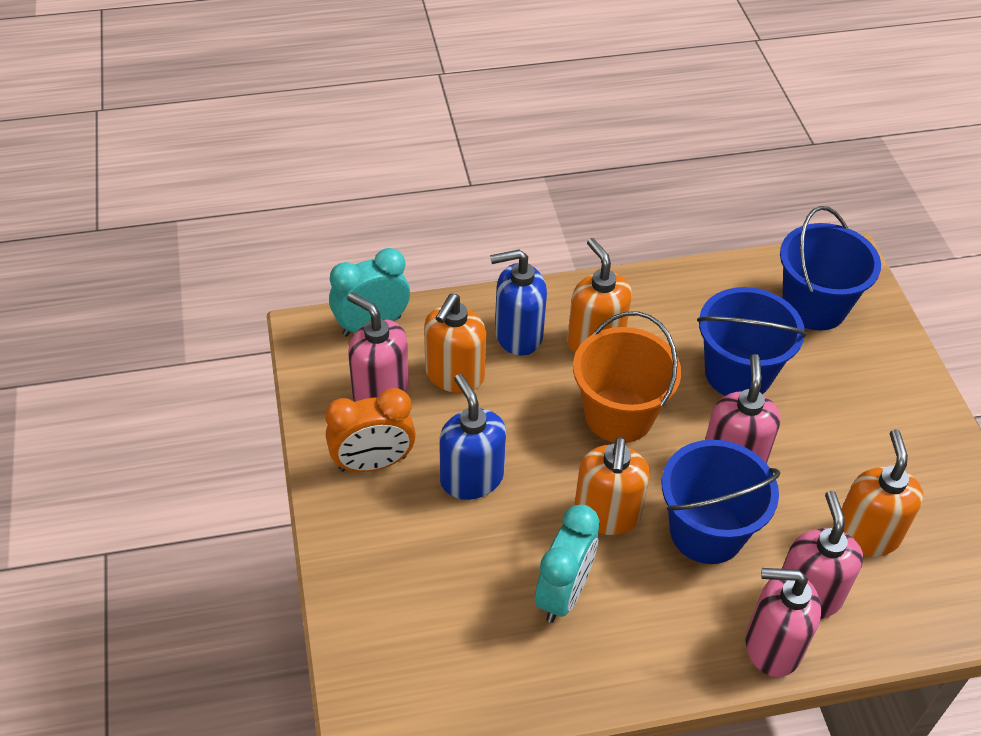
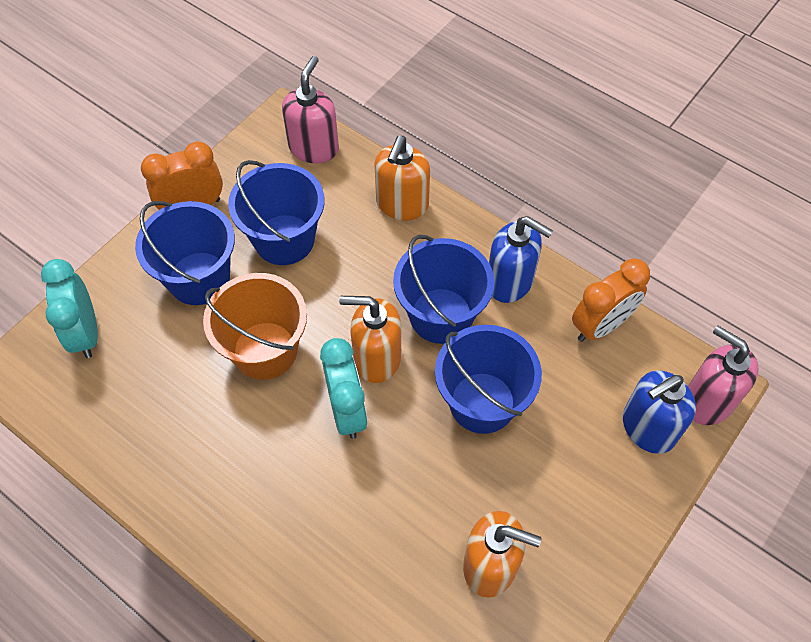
blue bucket: 3 -> 4
orange clock: 1 -> 2
orange soap dispenser: 4 -> 3
pink soap dispenser: 4 -> 2

